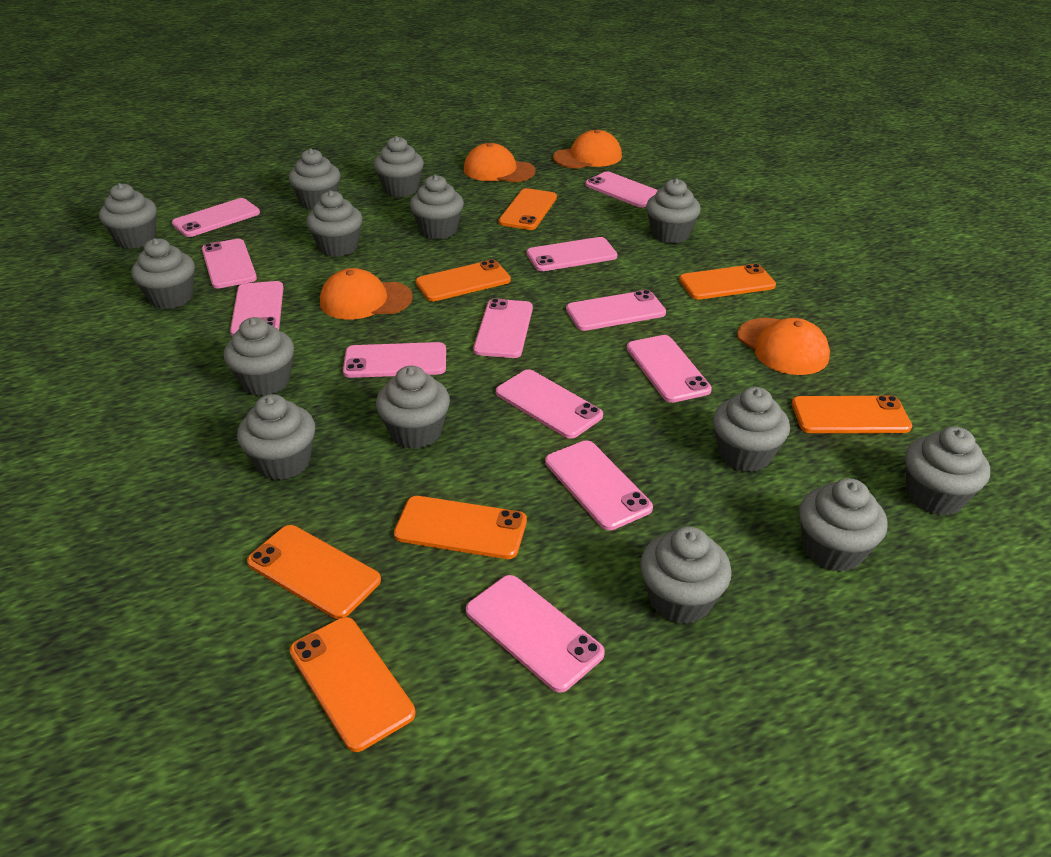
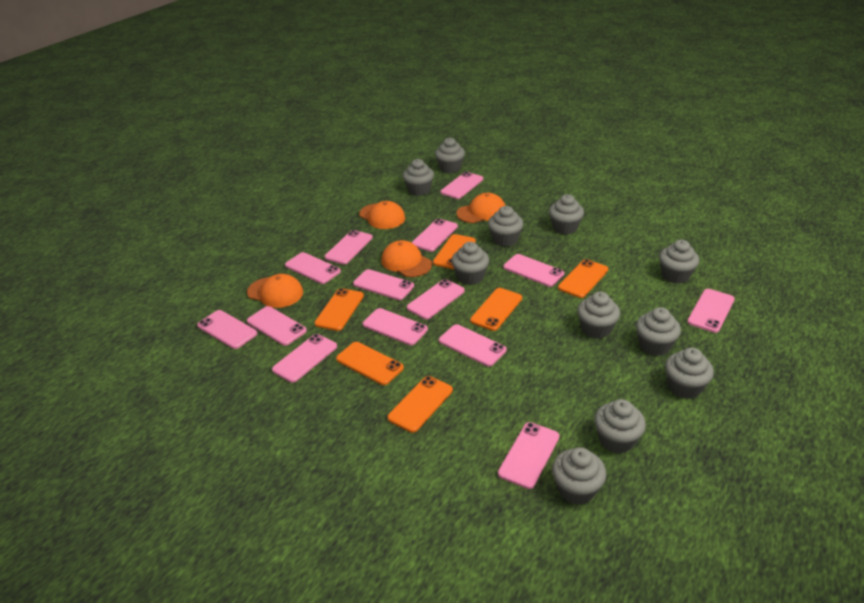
grey cupcake: 14 -> 11
orange phone: 7 -> 6
pink phone: 12 -> 14

